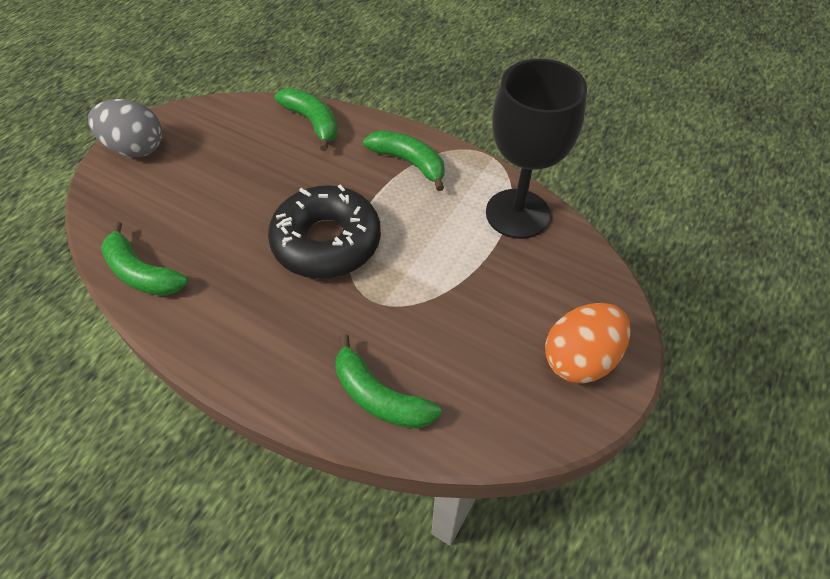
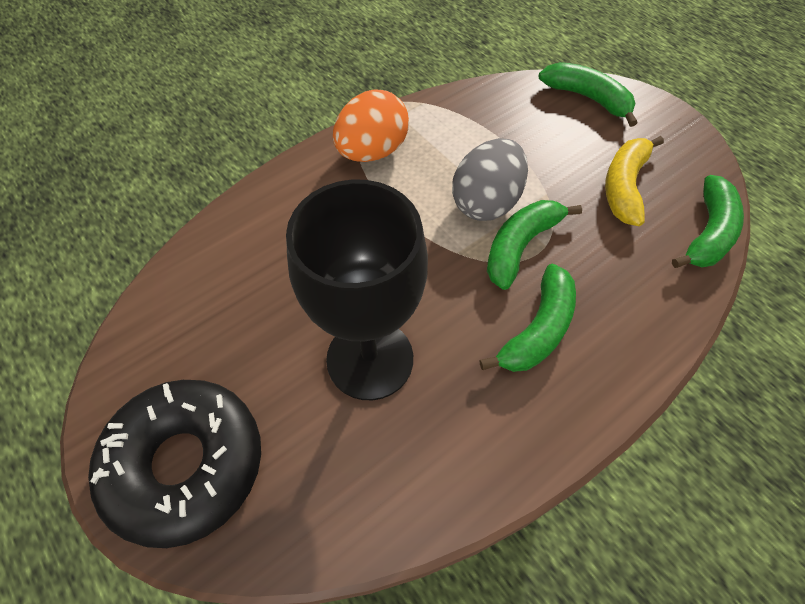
yellow banana: 0 -> 1

